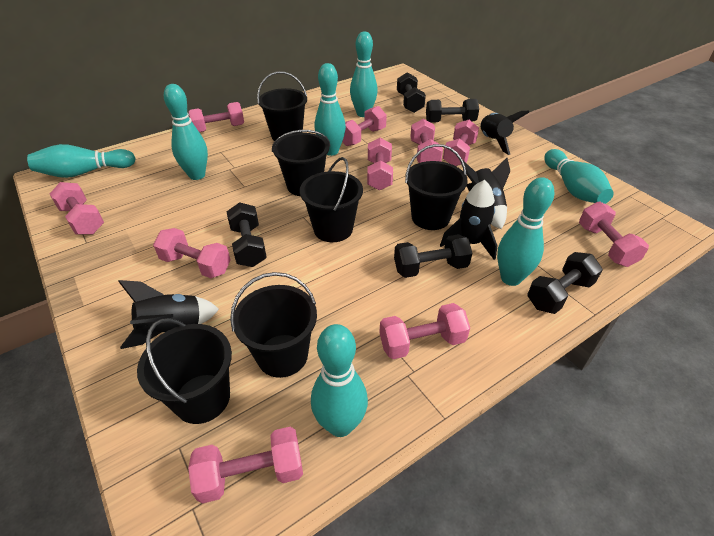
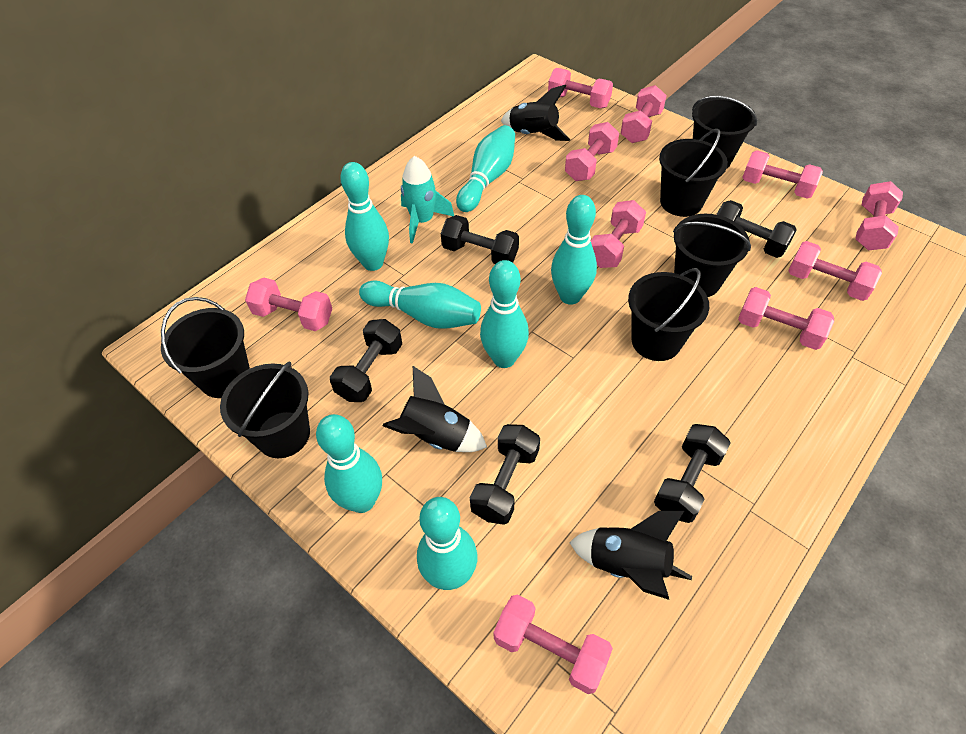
black rocket: 4 -> 3
turquoise rocket: 0 -> 1

